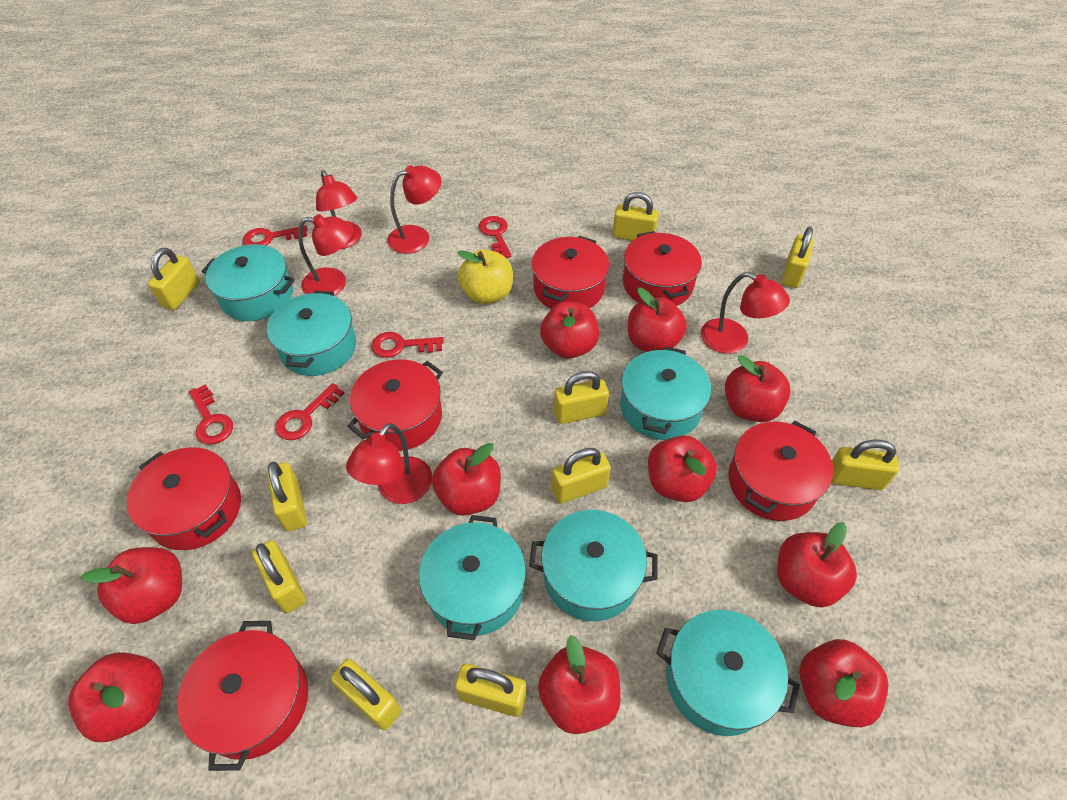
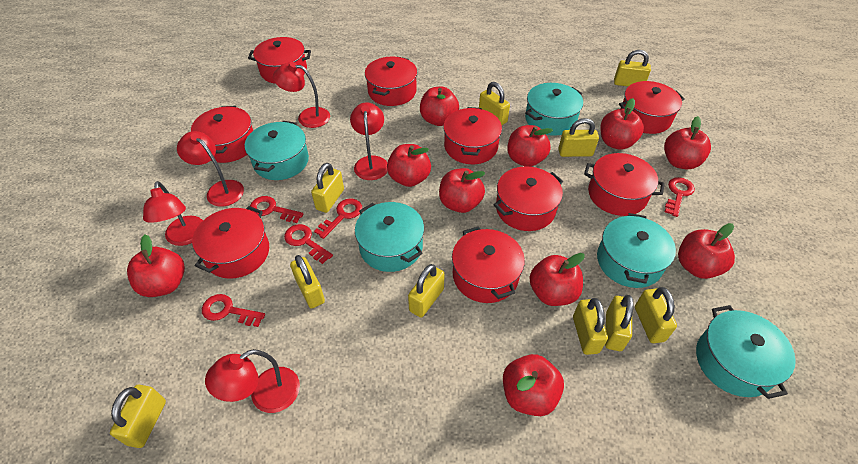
red pot: 6 -> 9
turquoise pot: 6 -> 5
yellow apple: 1 -> 0

